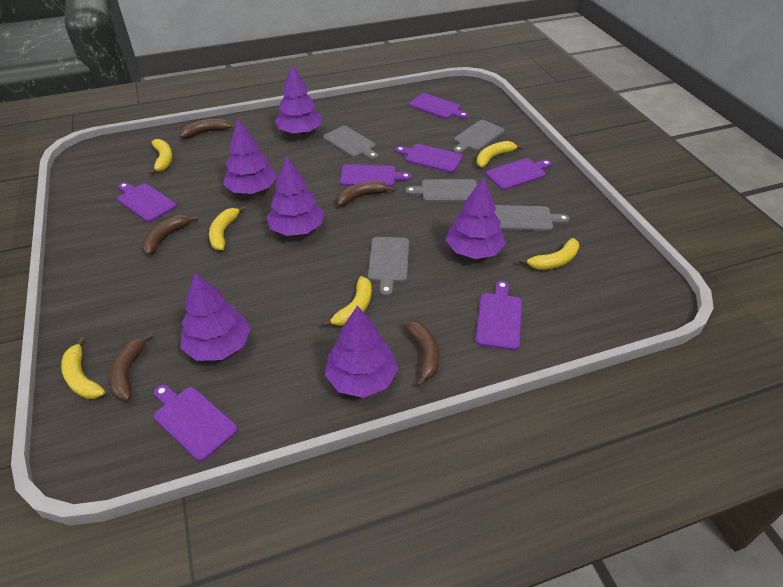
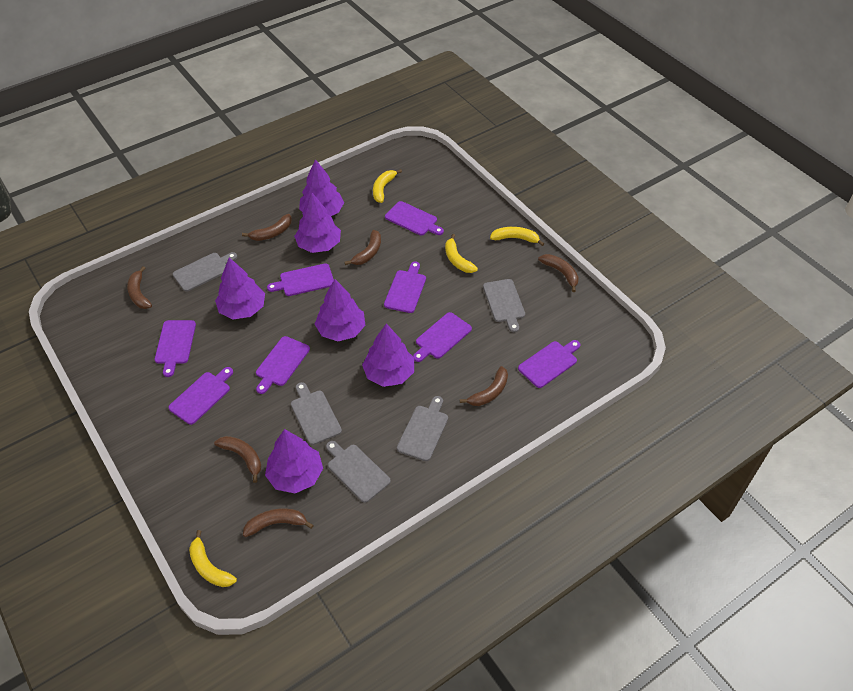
brown banana: 5 -> 7
purple cutting board: 7 -> 8
yellow banana: 6 -> 4

